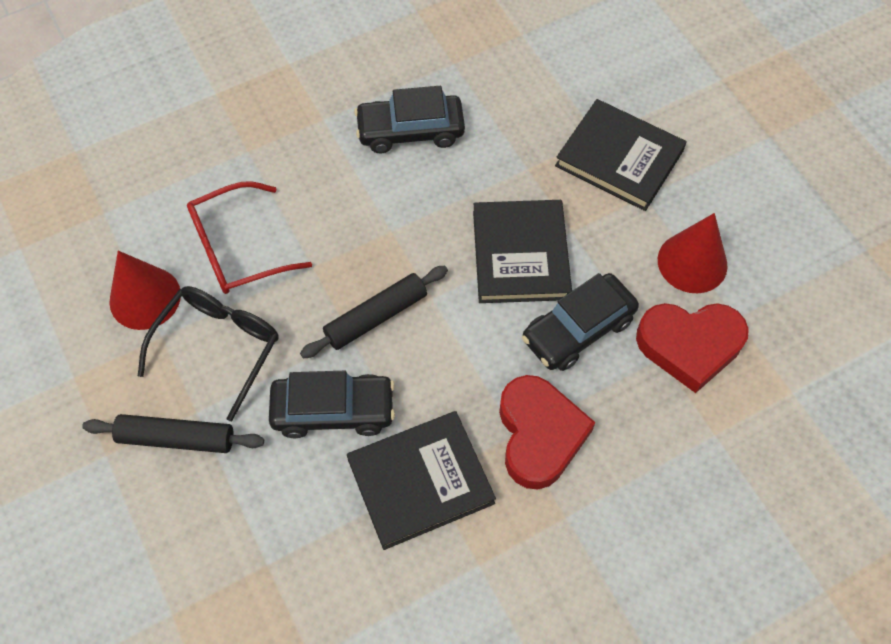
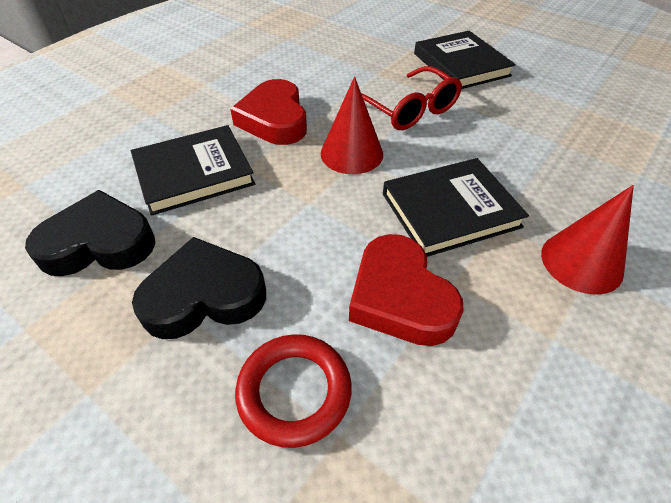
black car: 3 -> 0
black glasses: 1 -> 0
black heart: 0 -> 2
black rolling pin: 2 -> 0
red ring: 0 -> 1

